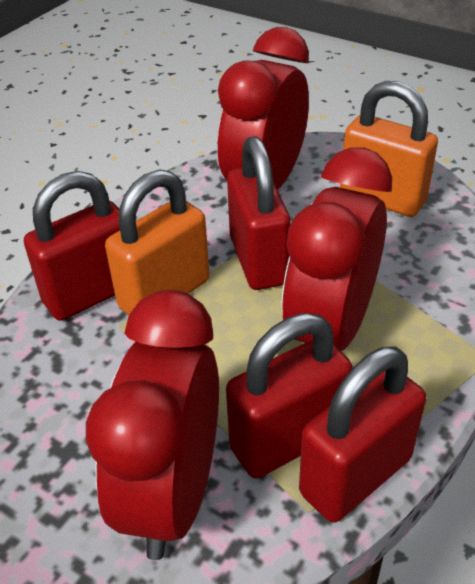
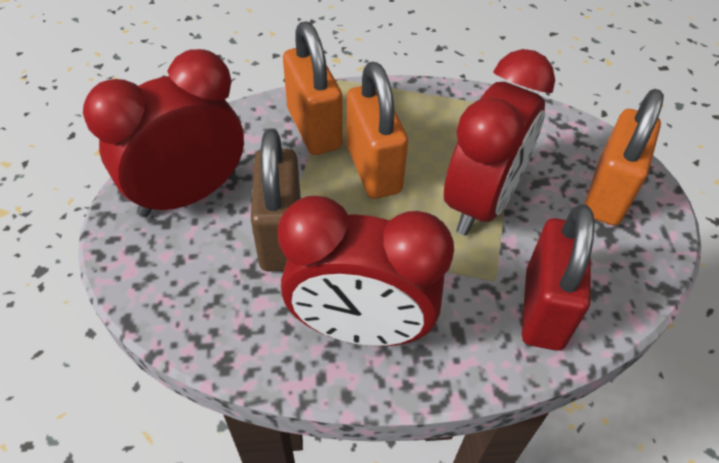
brown padlock: 0 -> 1
orange padlock: 2 -> 3
red padlock: 4 -> 1

